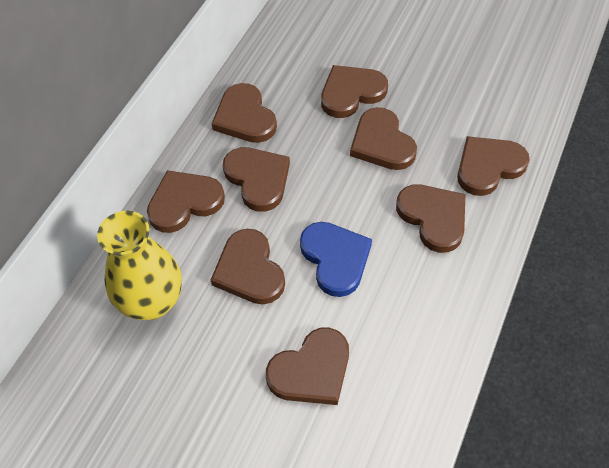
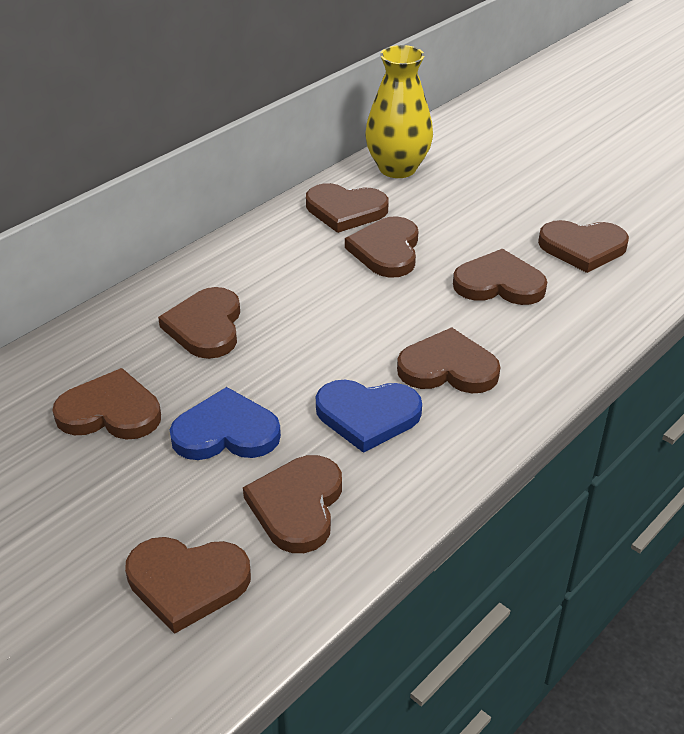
blue heart: 1 -> 2

